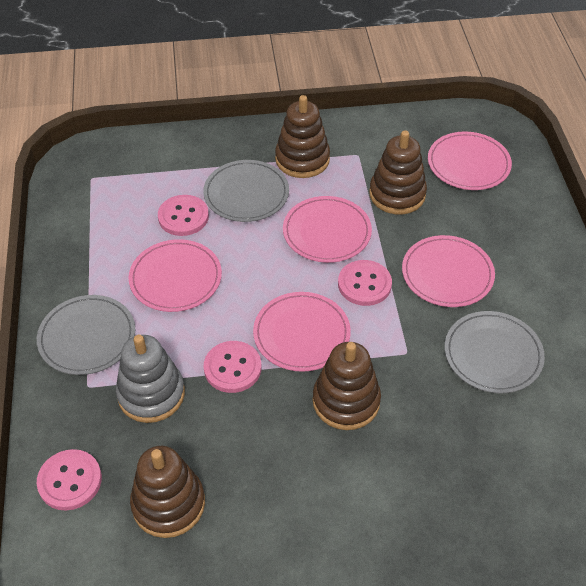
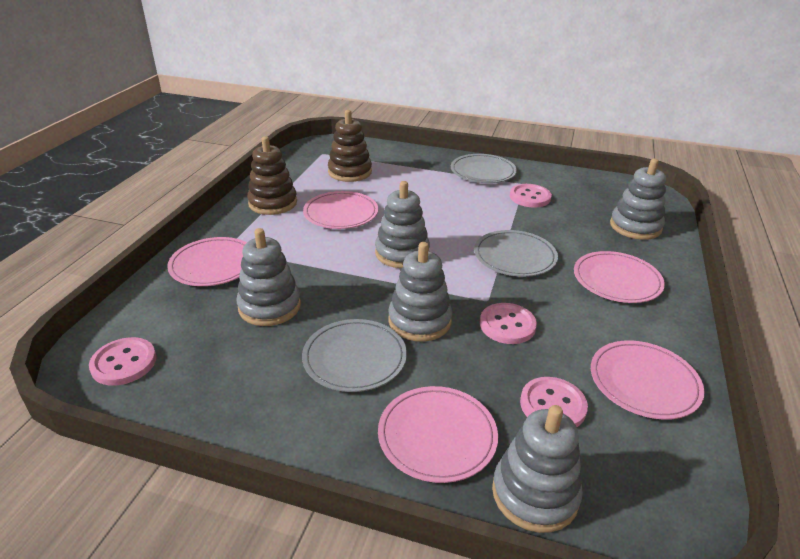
brown stacking toy: 4 -> 2
grey stacking toy: 1 -> 5

